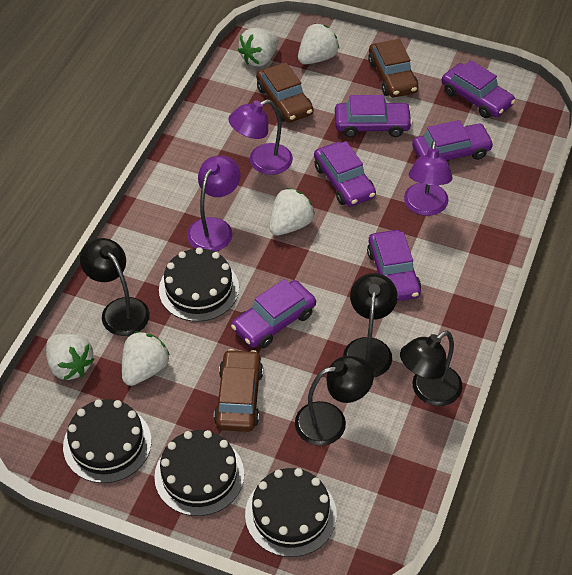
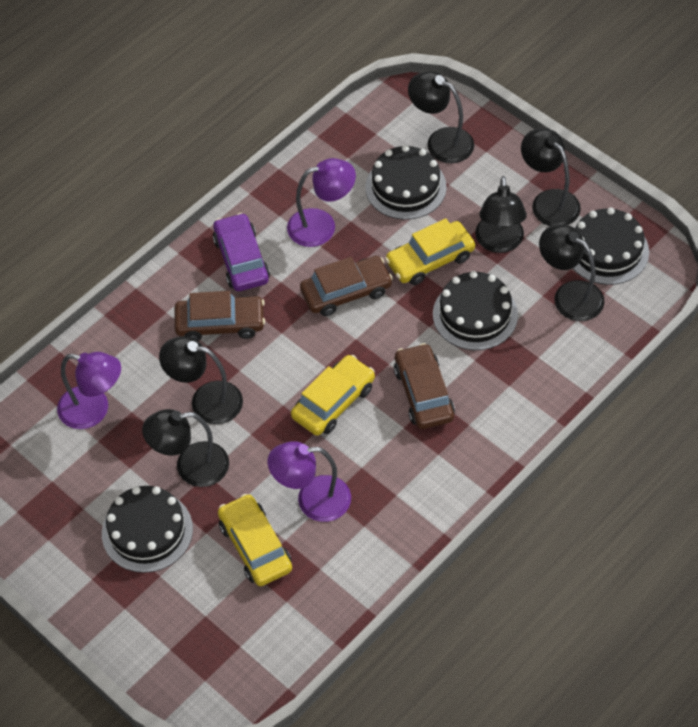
black lamp: 4 -> 6
purple car: 6 -> 1
white strawberry: 5 -> 0
yellow car: 0 -> 3

